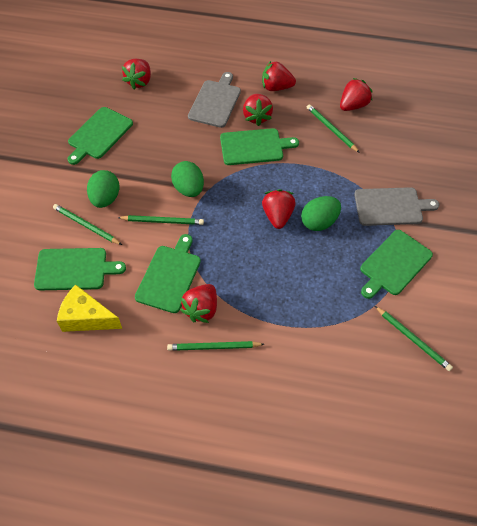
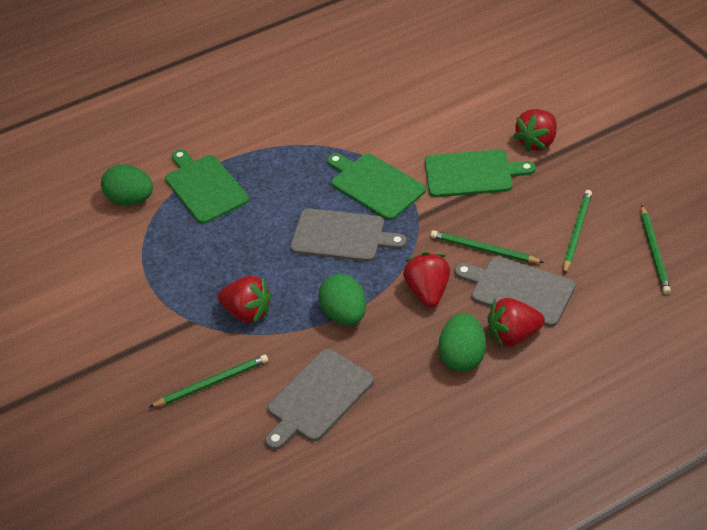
green cutting board: 5 -> 3
green pencil: 5 -> 4
grey cutting board: 2 -> 3
red strawberry: 6 -> 4
yellow cheese: 1 -> 0

